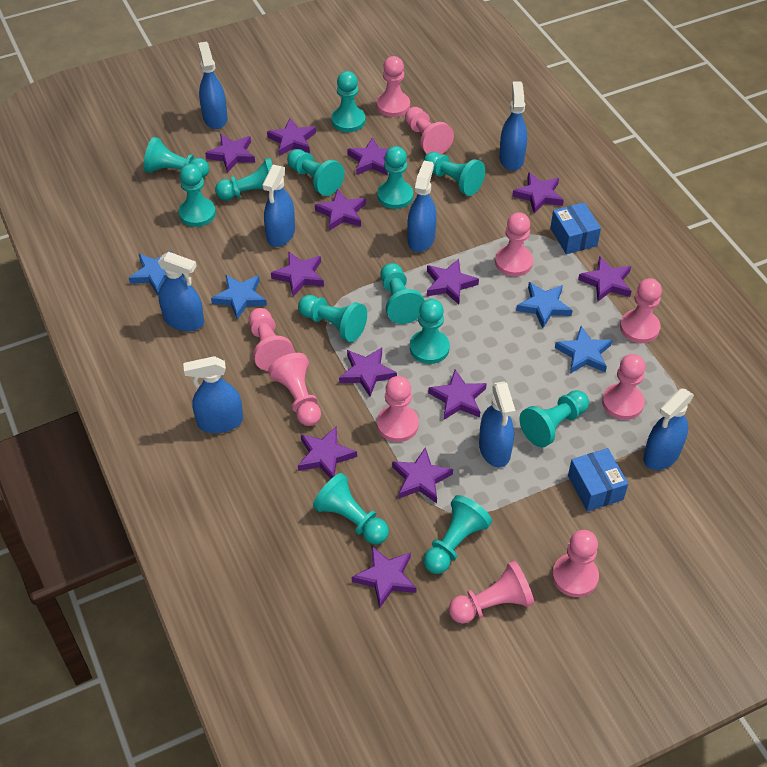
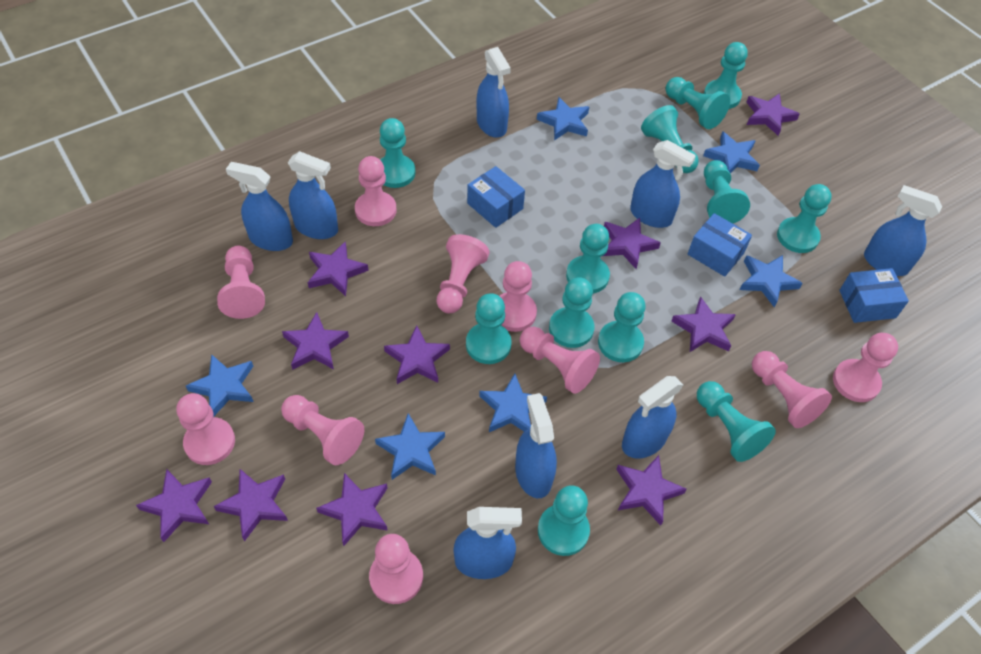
blue box: 2 -> 3
blue star: 4 -> 6
purple star: 13 -> 10
turquoise pawn: 13 -> 12

